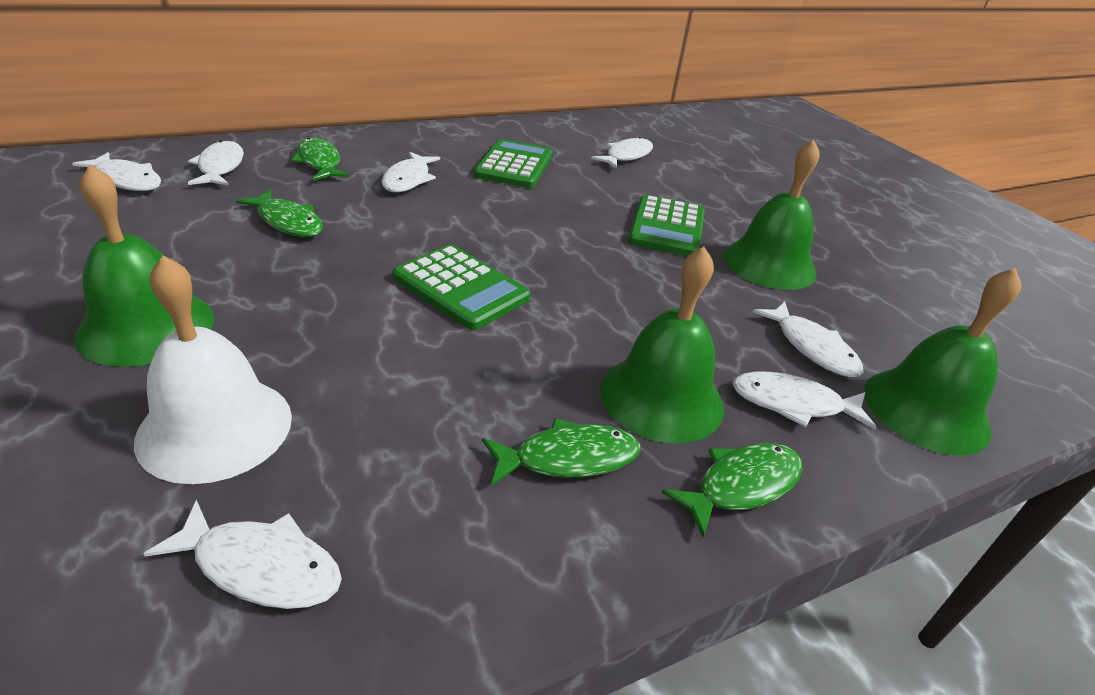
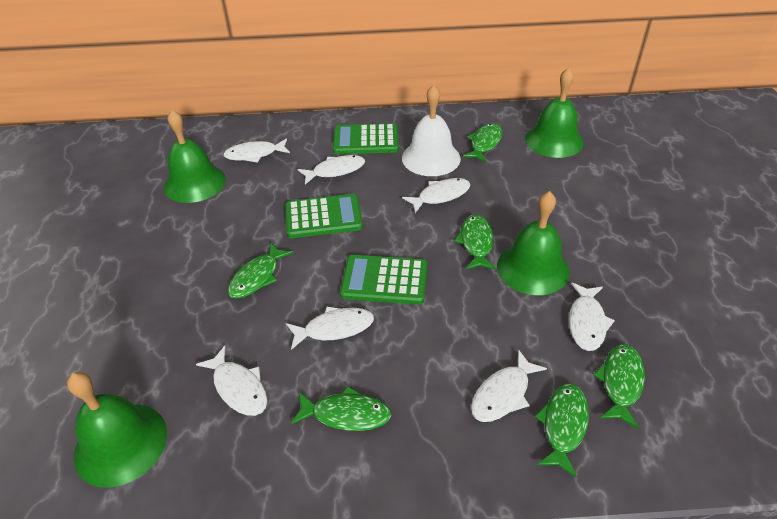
green fish: 4 -> 6

